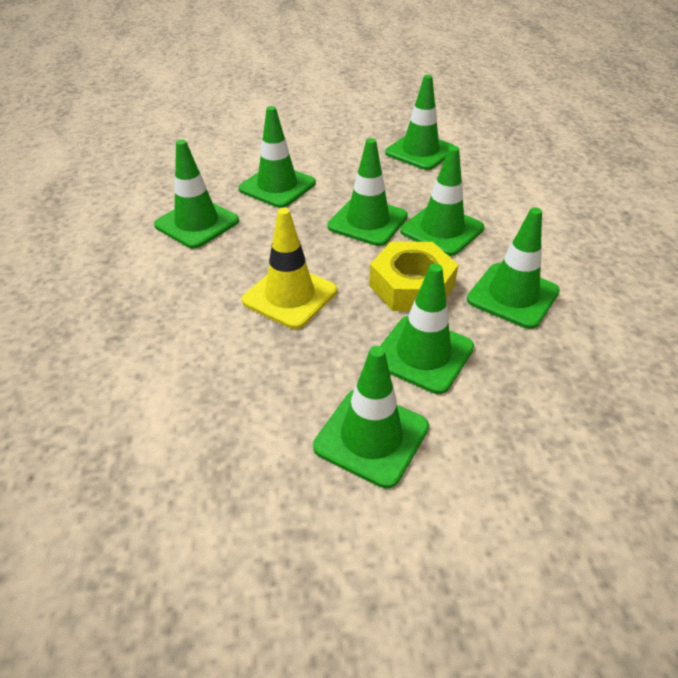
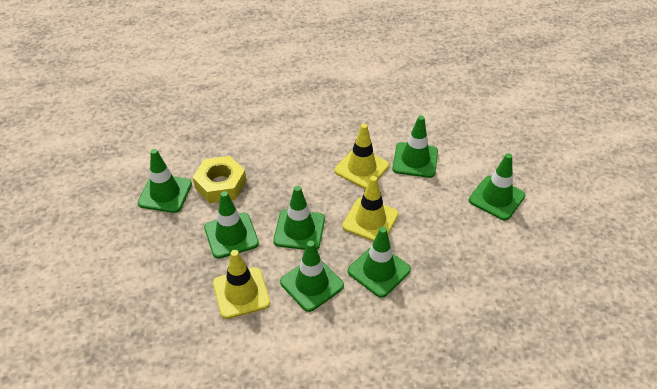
green traffic cone: 8 -> 7
yellow traffic cone: 1 -> 3

